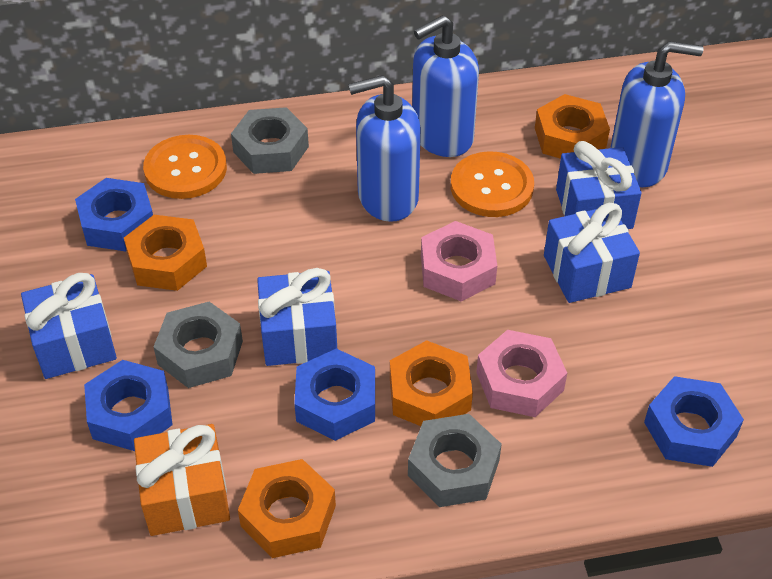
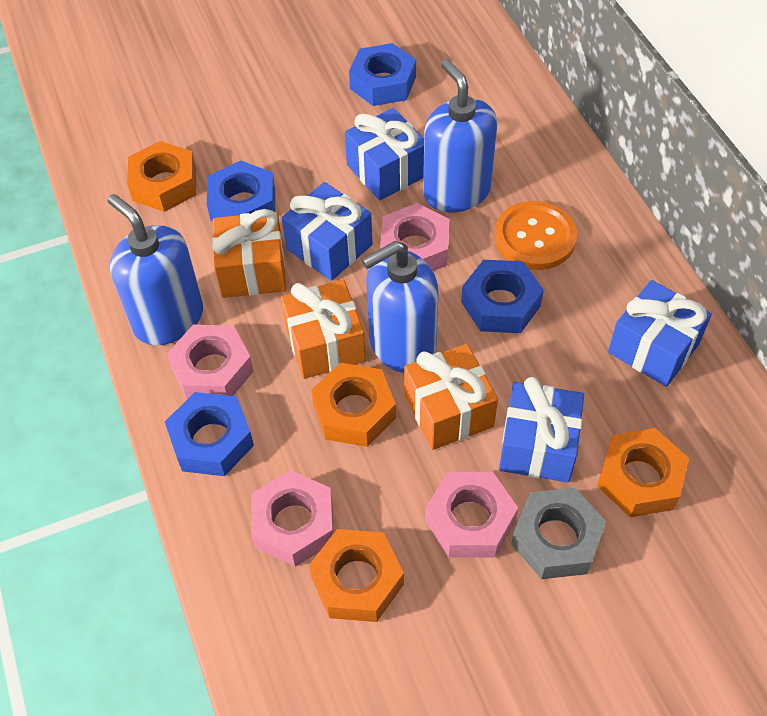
grey nut: 3 -> 1
orange button: 2 -> 1
orange gift: 1 -> 3
pink nut: 2 -> 4

